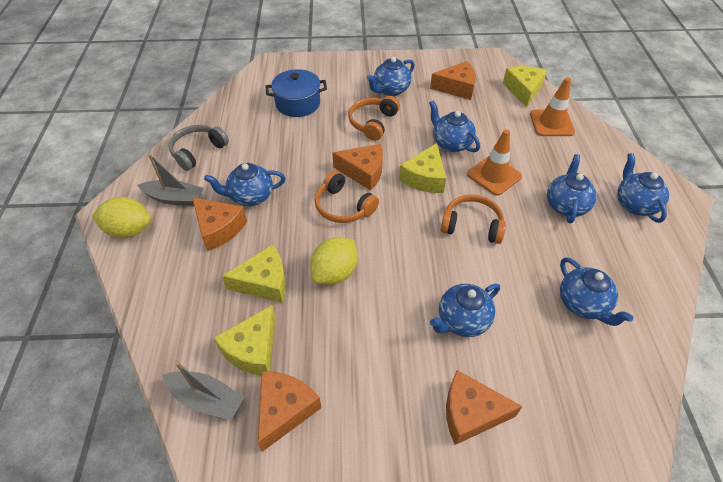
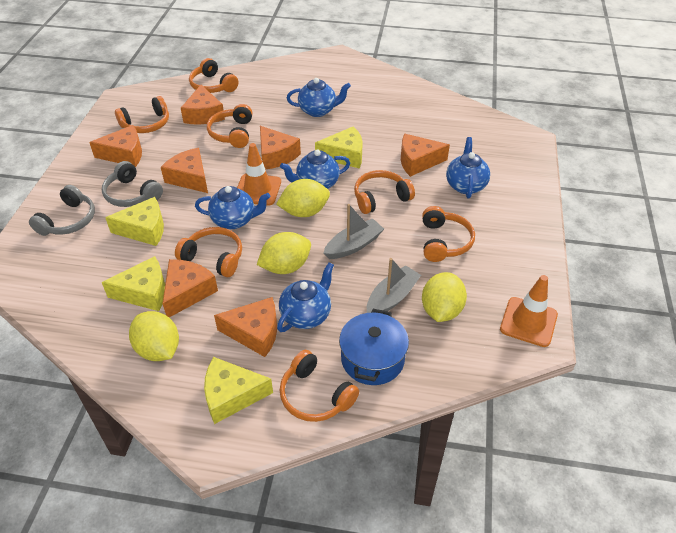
blue teapot: 7 -> 5
grey headphones: 1 -> 2
orange cheese: 5 -> 7
orange headphones: 3 -> 7
yellow lemon: 2 -> 4

